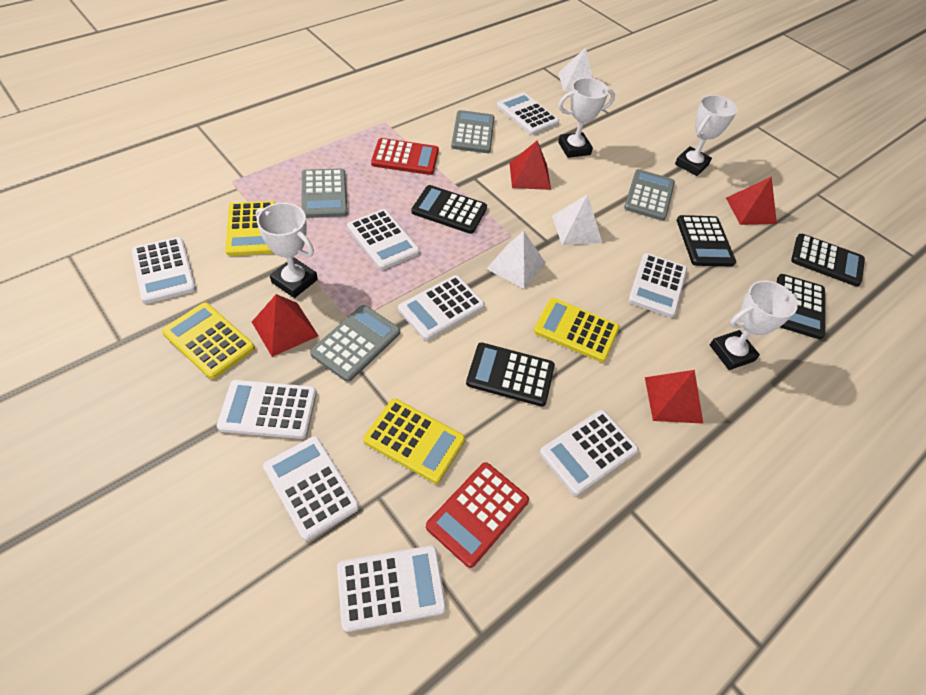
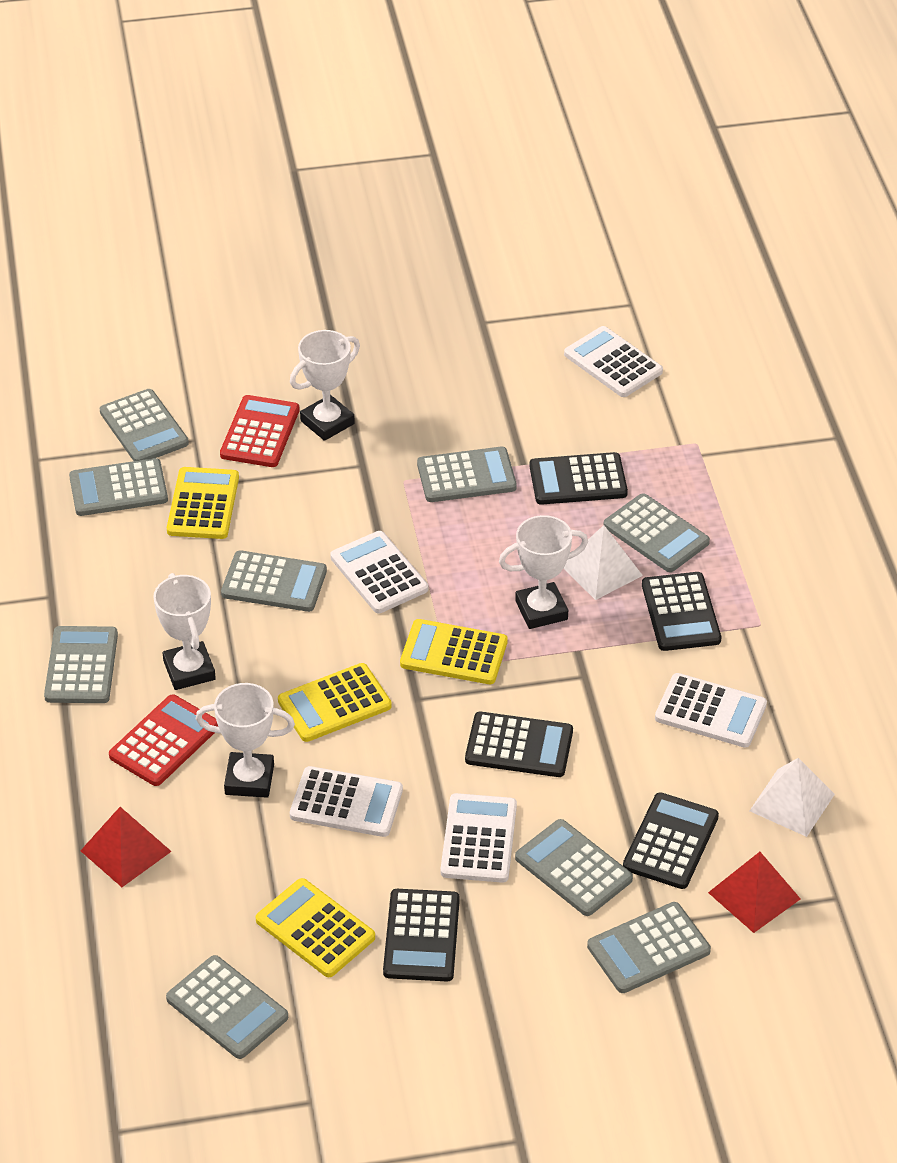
grey calculator: 4 -> 9
red pyramid: 4 -> 2
white calculator: 9 -> 5
white pyramid: 3 -> 2

